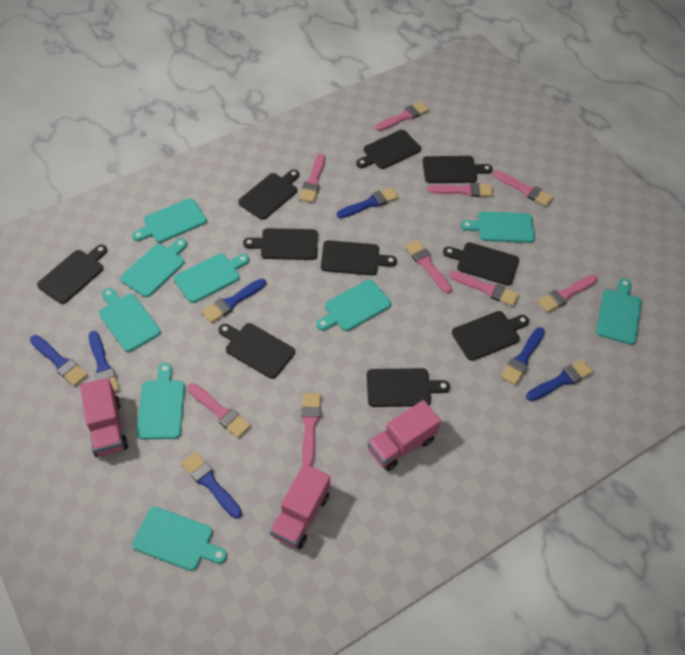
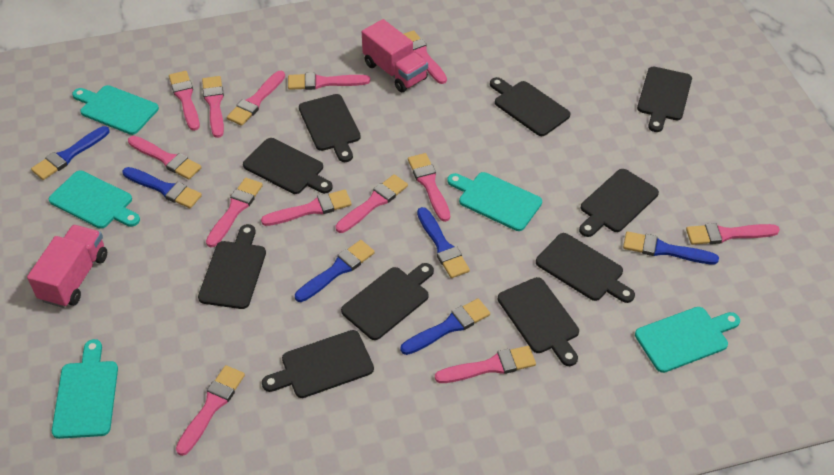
blue brush: 7 -> 6
pink brush: 9 -> 13
pink truck: 3 -> 2
turquoise cutting board: 9 -> 5

